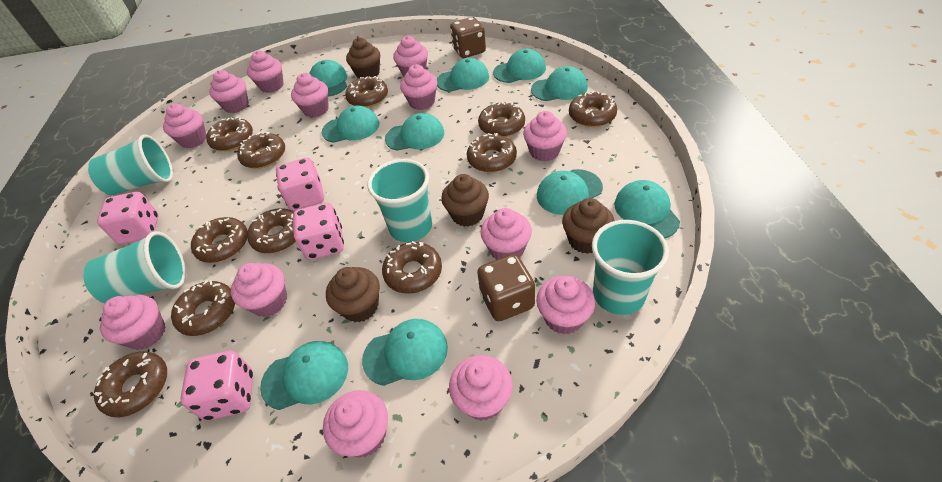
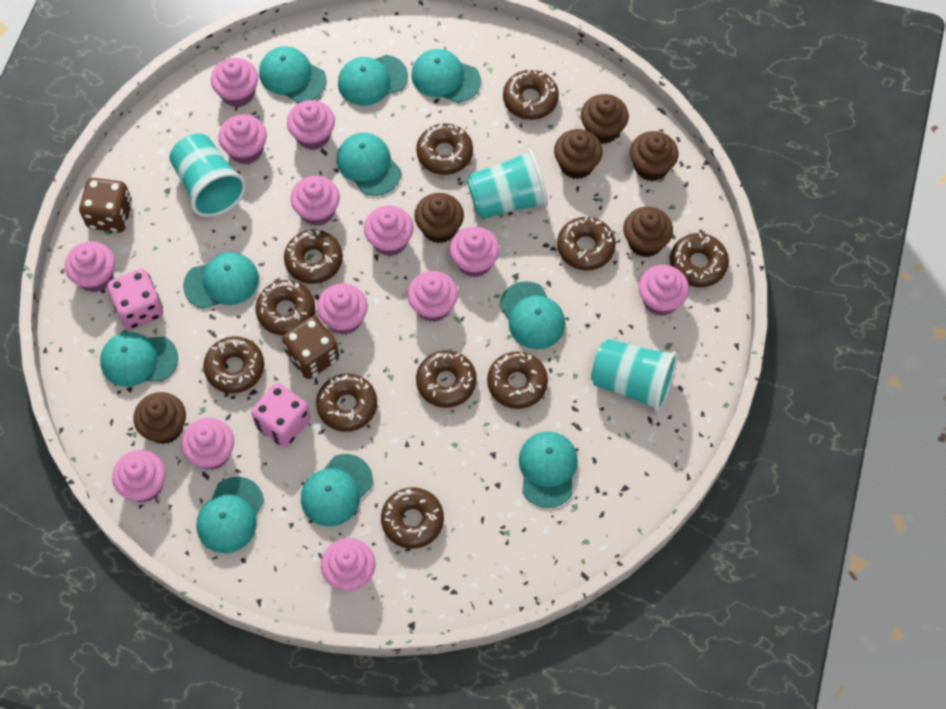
brown cupcake: 4 -> 6
pink dice: 4 -> 2
turquoise cup: 4 -> 3

